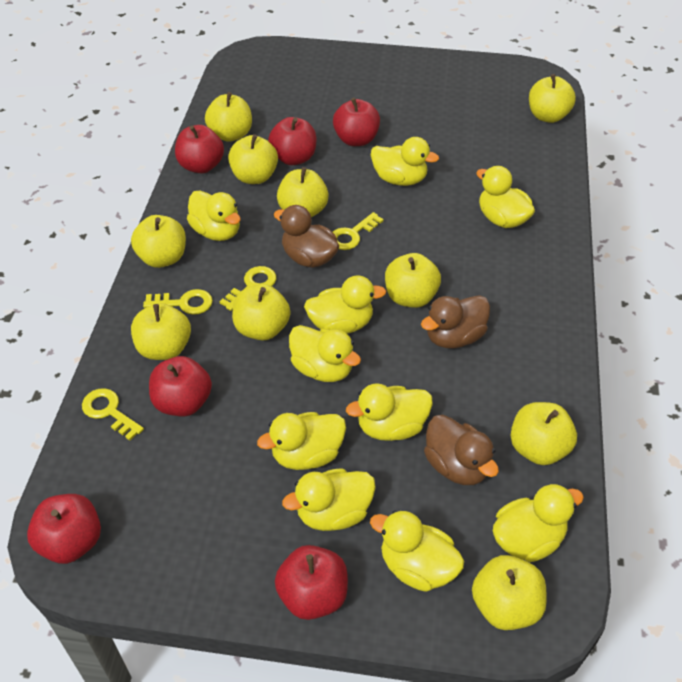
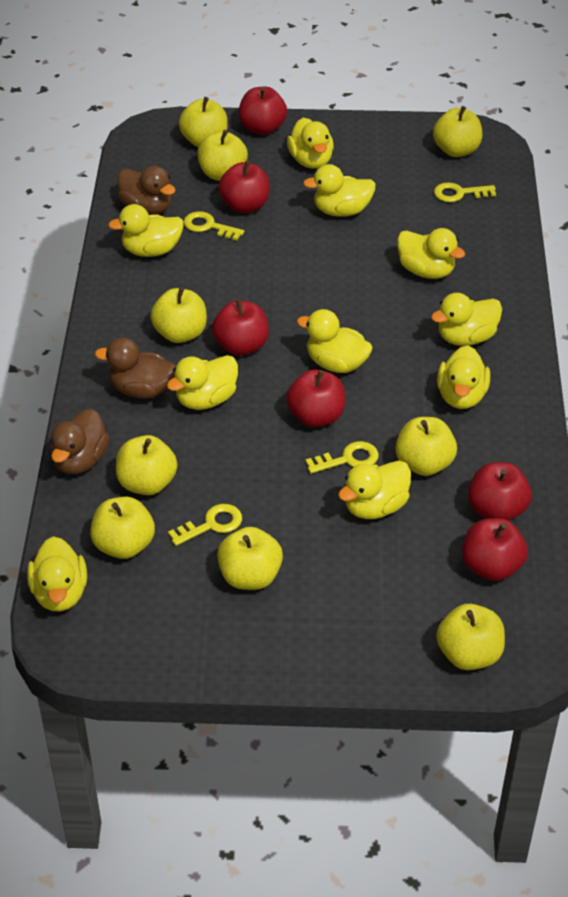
yellow apple: 10 -> 9

